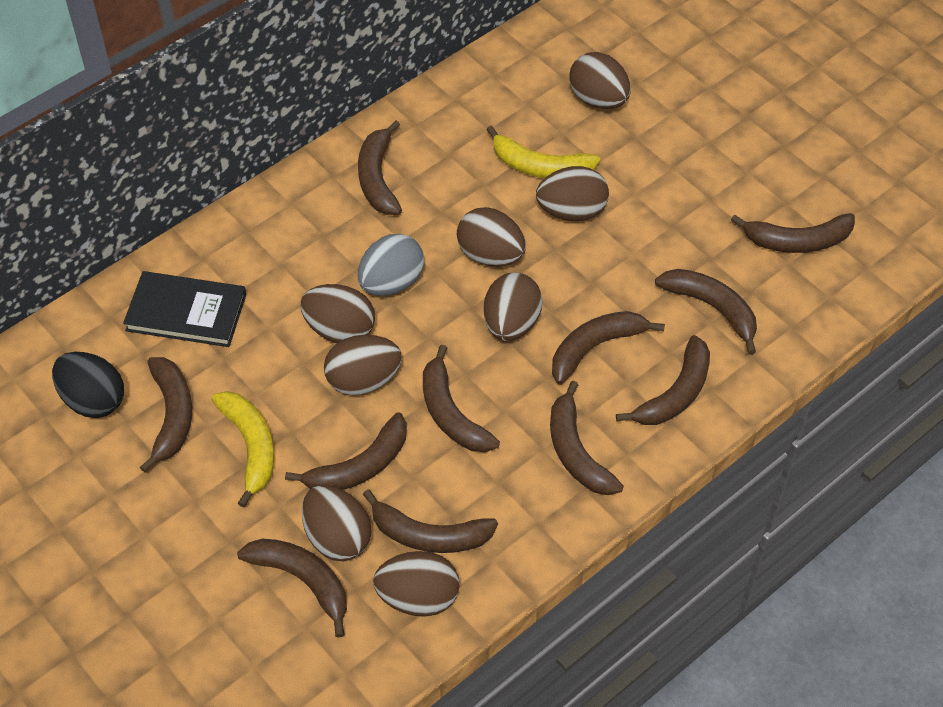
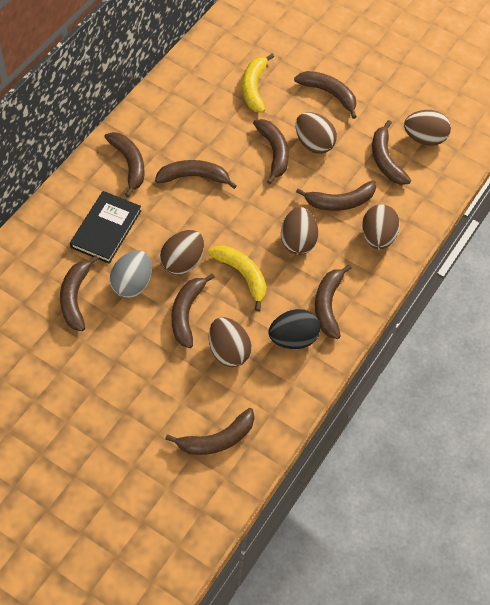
brown banana: 11 -> 10
brown egg: 8 -> 6

